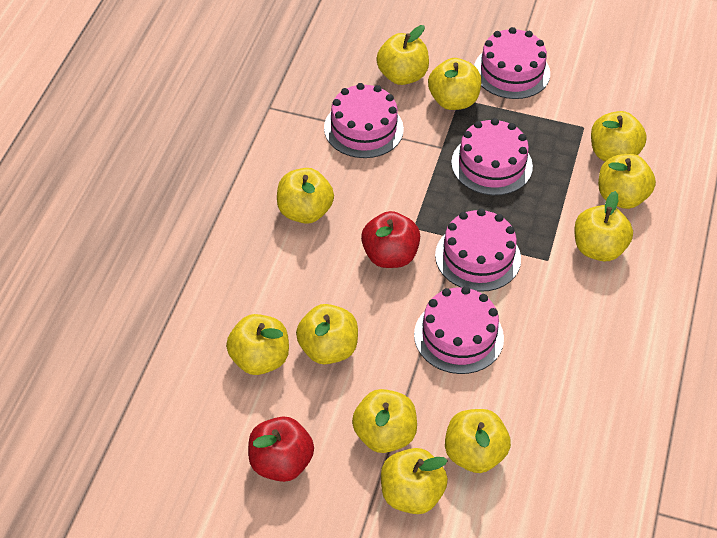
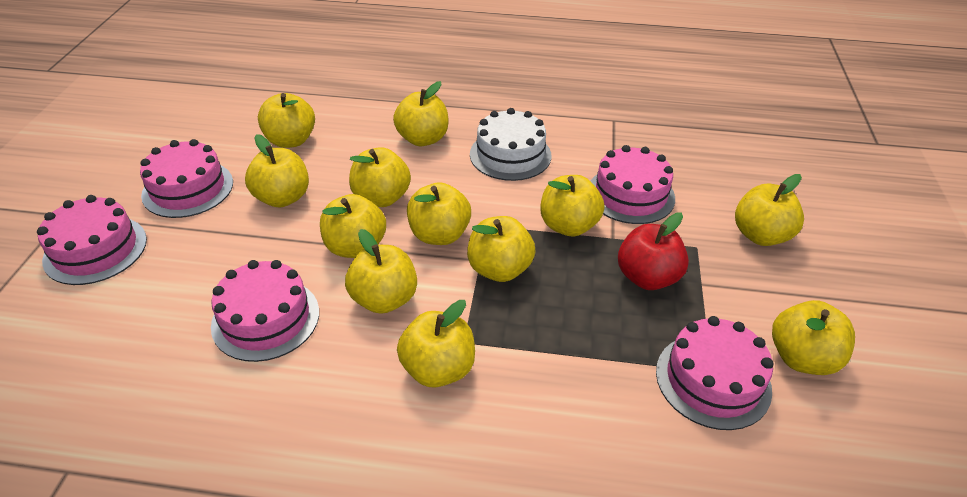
red apple: 2 -> 1
white cake: 0 -> 1
yellow apple: 11 -> 12

